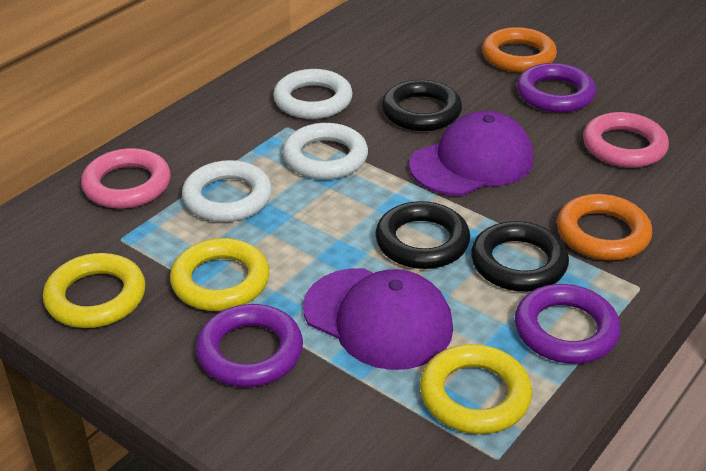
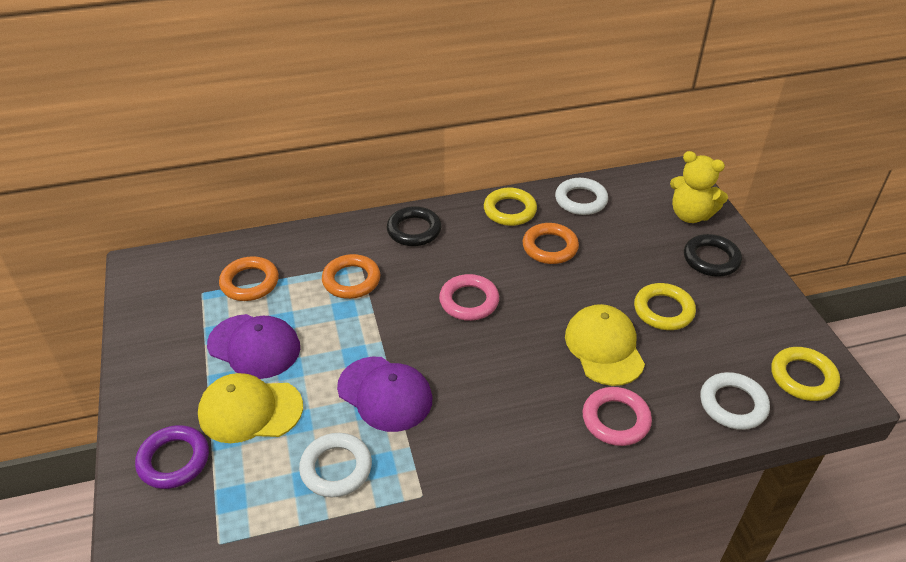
black ring: 3 -> 2
orange ring: 2 -> 3
purple ring: 3 -> 1
yellow cap: 0 -> 2
yellow teddy bear: 0 -> 1

